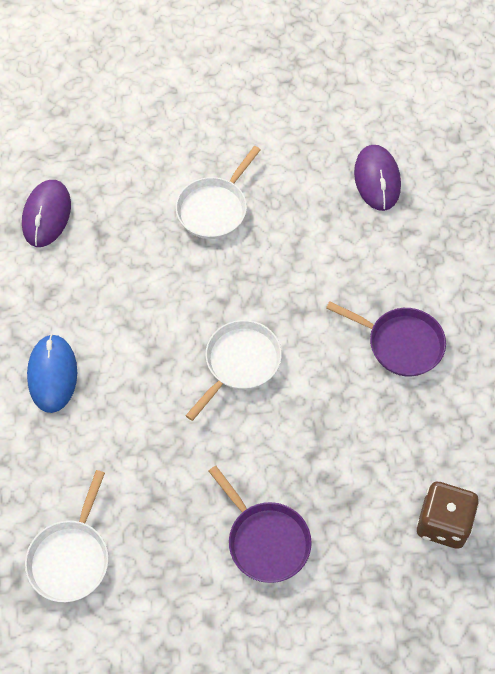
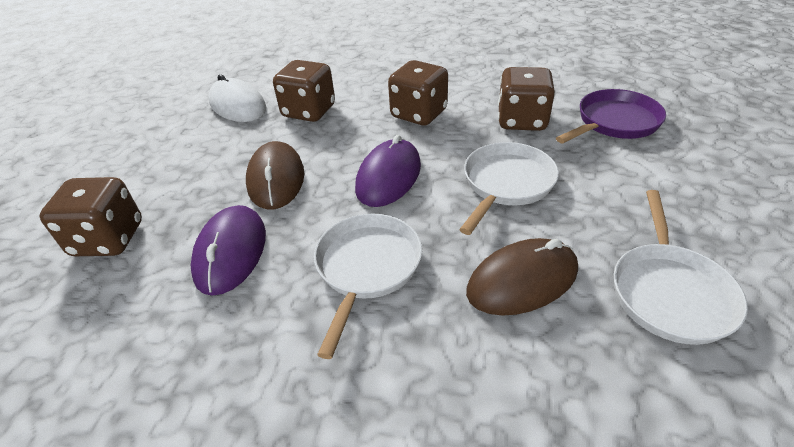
blue mouse: 1 -> 0
brown dice: 1 -> 4
brown mouse: 0 -> 2
purple pan: 2 -> 1
white mouse: 0 -> 1

